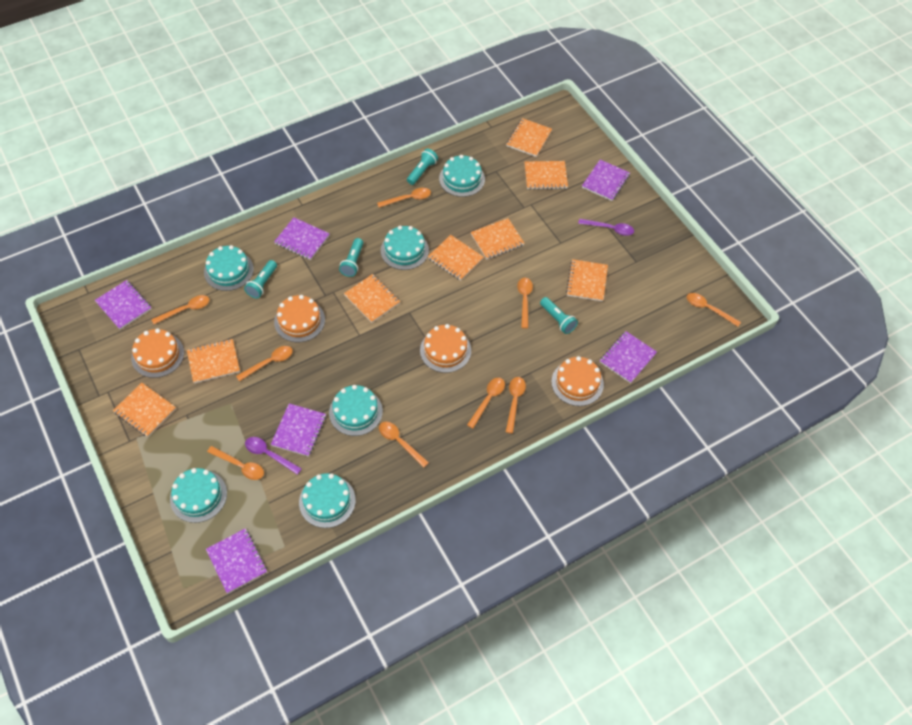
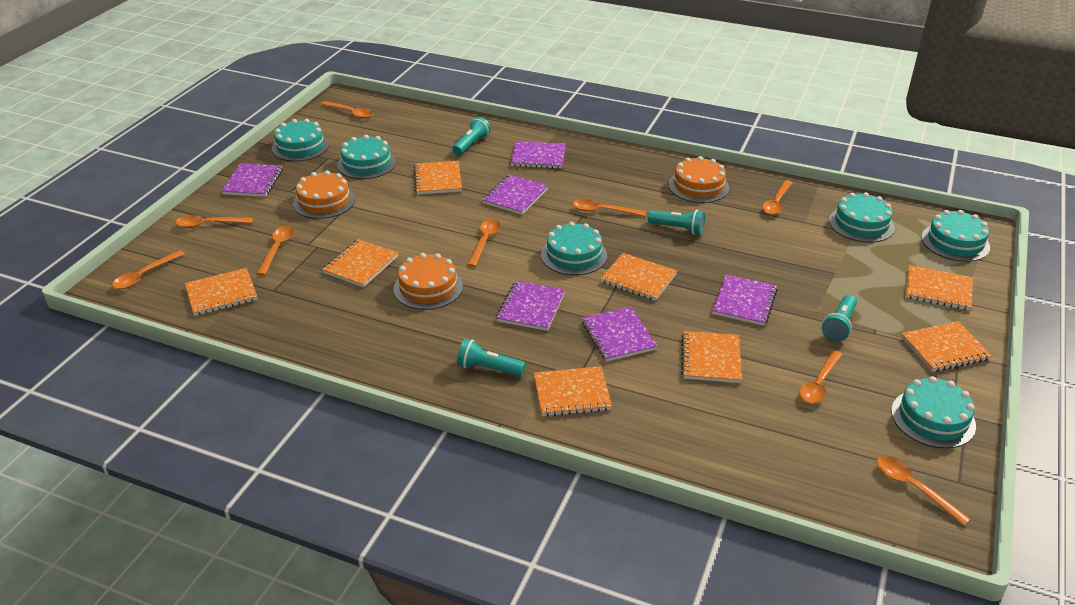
orange cake: 4 -> 3
purple spoon: 2 -> 0

